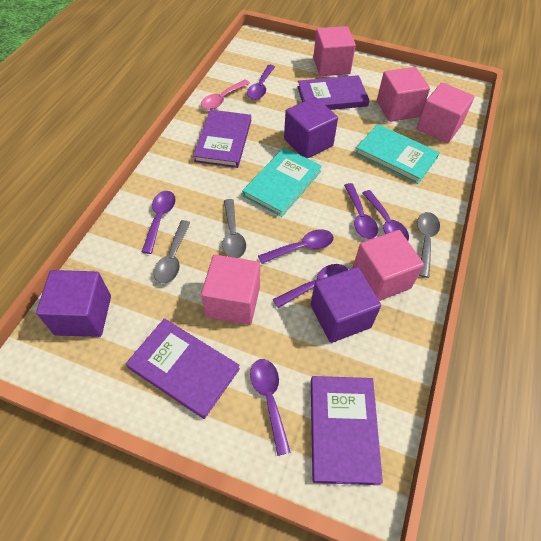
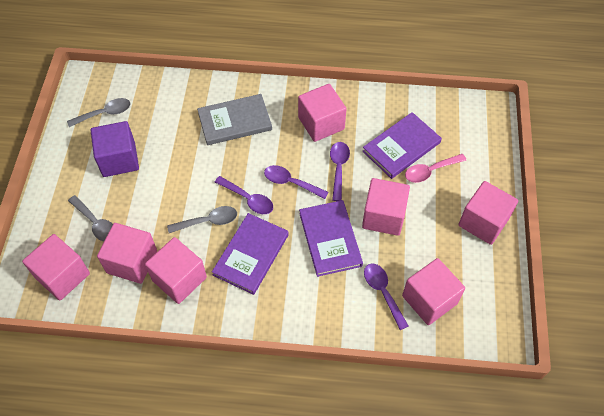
grey book: 0 -> 1
pink cube: 5 -> 7
purple book: 4 -> 3
purple cube: 3 -> 1
purple spoon: 7 -> 4
turquoise book: 2 -> 0

